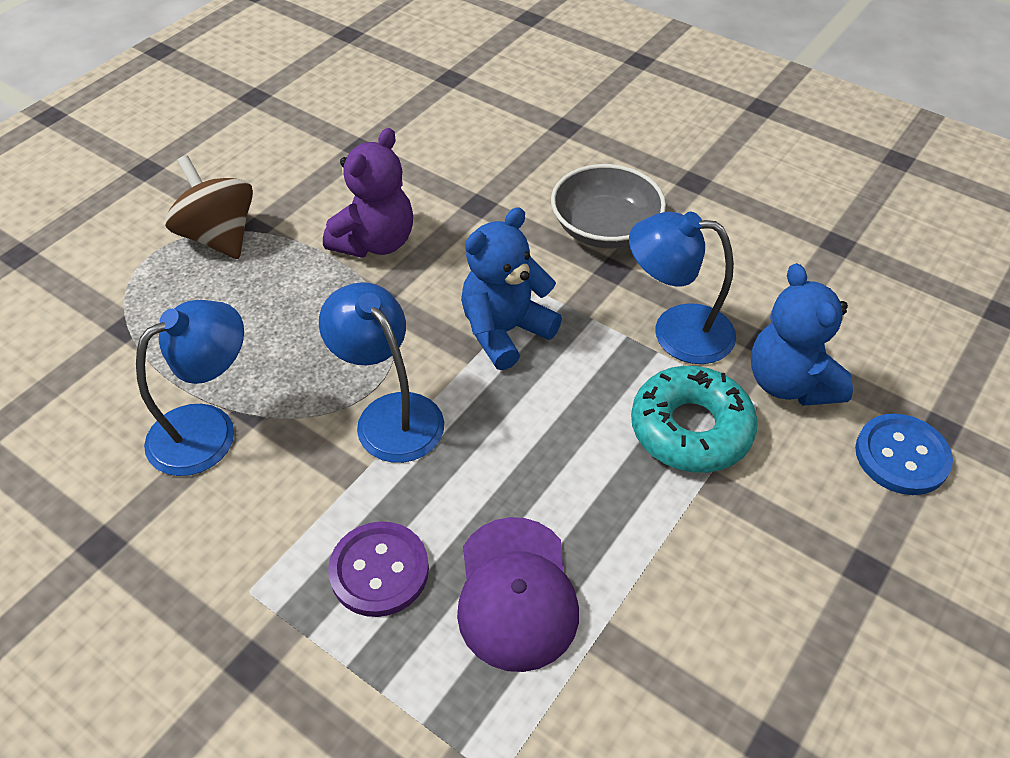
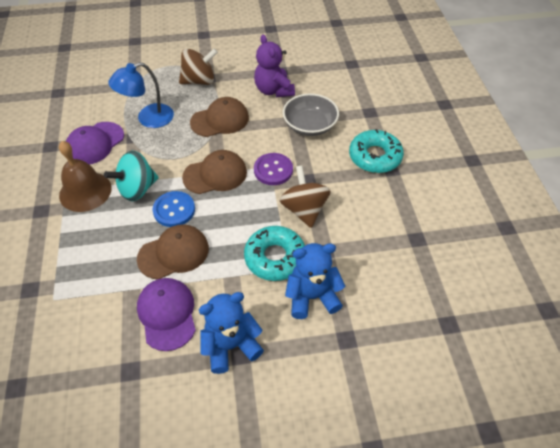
blue lamp: 3 -> 1
brown bell: 0 -> 1
brown cap: 0 -> 3
brown spinning top: 1 -> 2
purple cap: 1 -> 2
turquoise donut: 1 -> 2
turquoise spinning top: 0 -> 1

